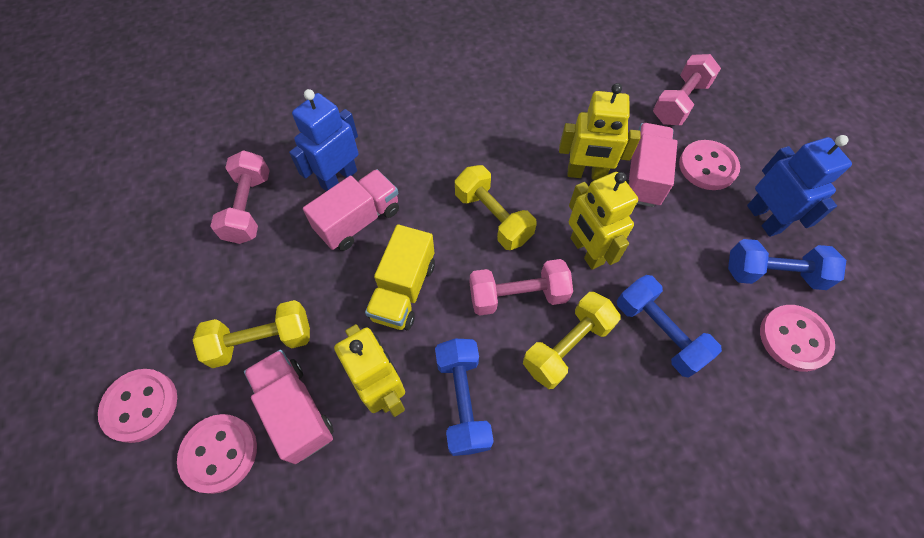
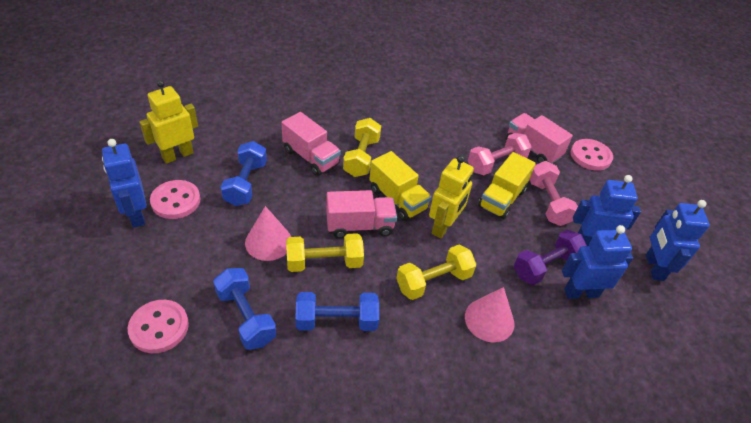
blue robot: 2 -> 4
pink button: 4 -> 3
pink cone: 0 -> 2
pink dumbbell: 3 -> 2
purple dumbbell: 0 -> 1
yellow robot: 3 -> 2
yellow truck: 1 -> 2

